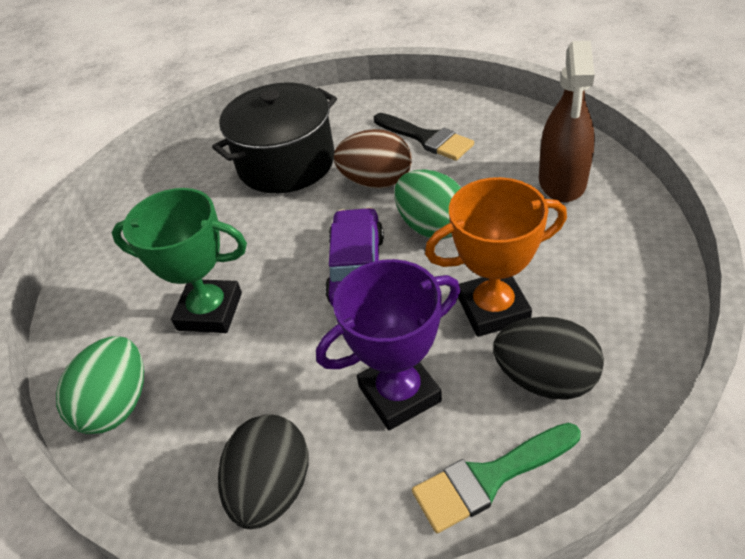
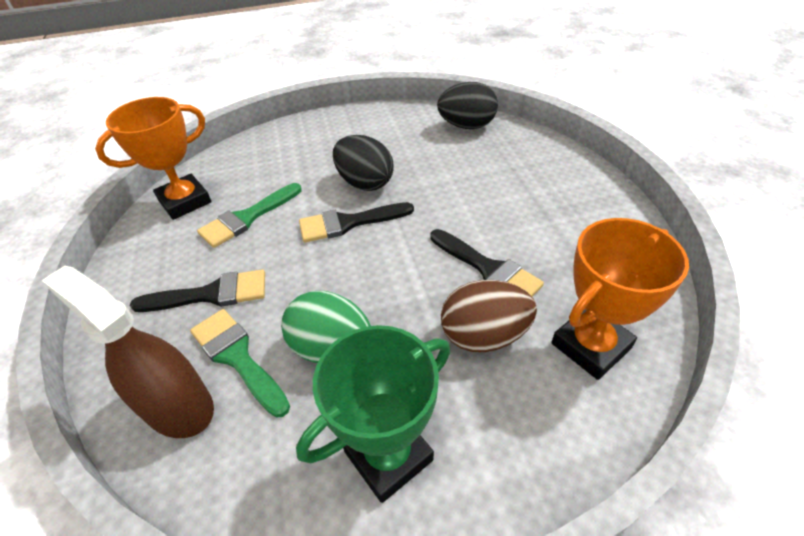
black brush: 1 -> 3
black pot: 1 -> 0
green brush: 1 -> 2
green egg: 2 -> 1
orange trophy: 1 -> 2
purple car: 1 -> 0
purple trophy: 1 -> 0

